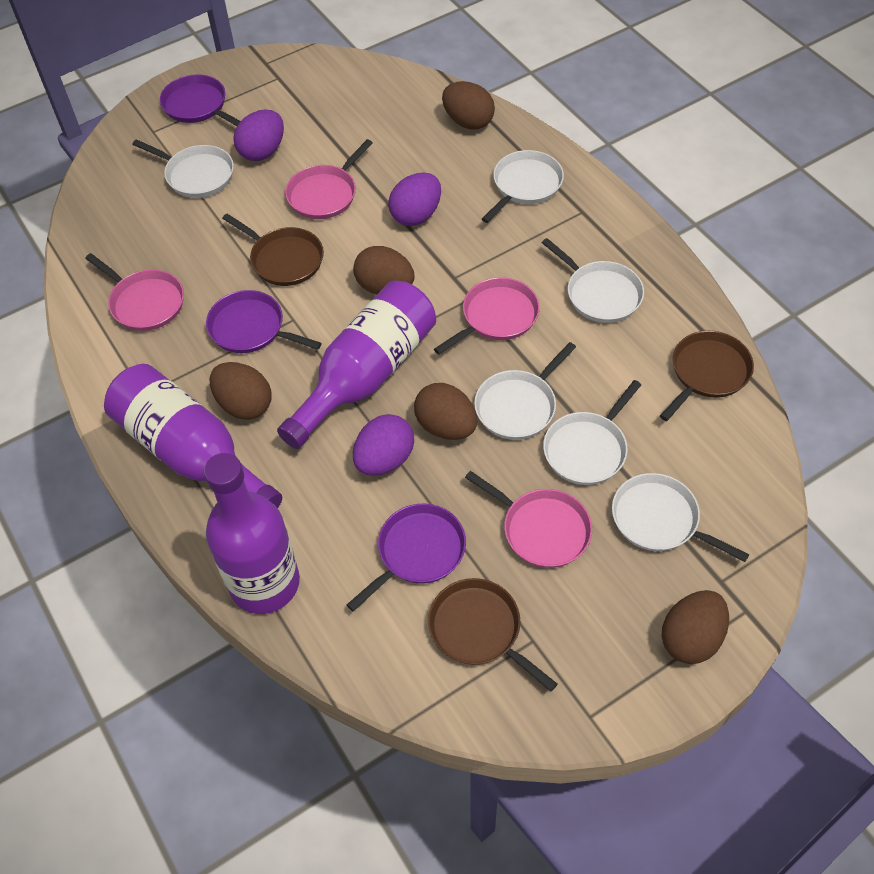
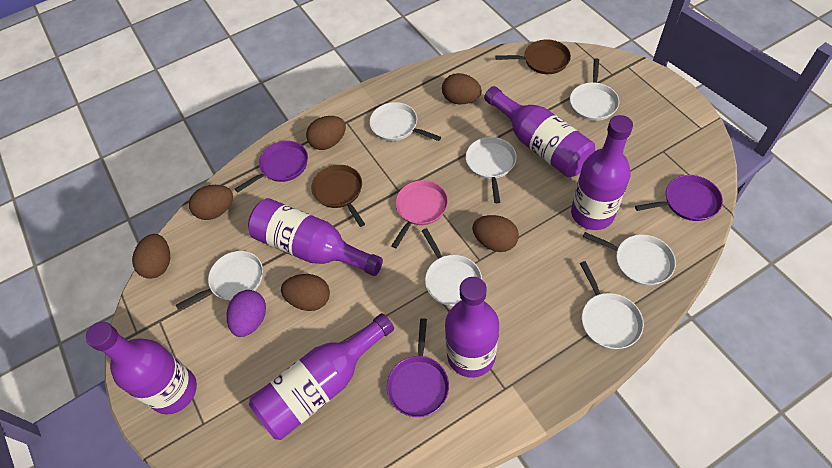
brown egg: 5 -> 6
brown pan: 3 -> 2
pink pan: 4 -> 1
purple bottle: 3 -> 6
purple egg: 3 -> 1
white pan: 6 -> 7

